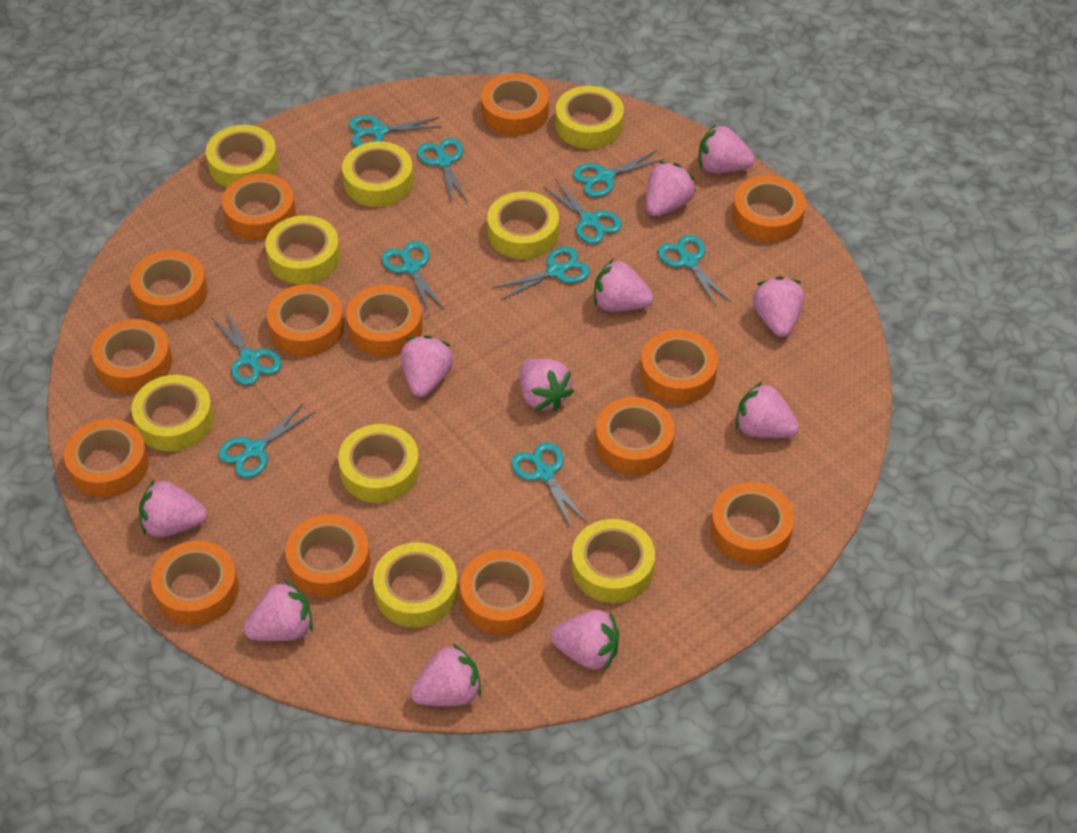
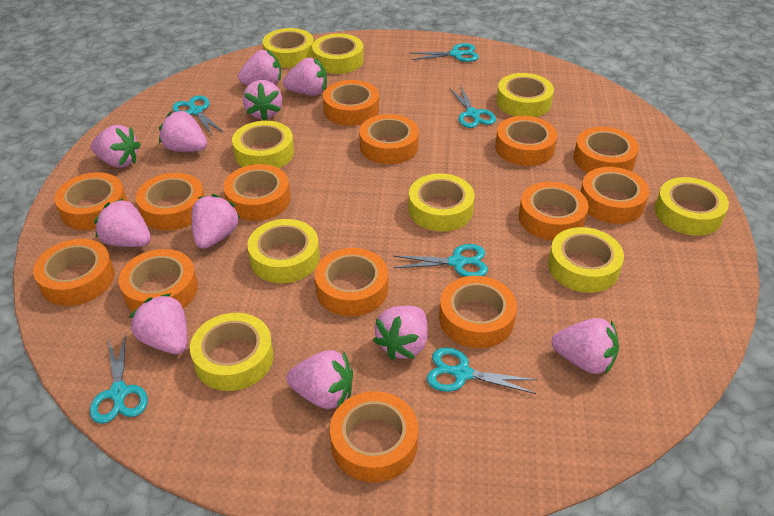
turquoise scissors: 10 -> 6

